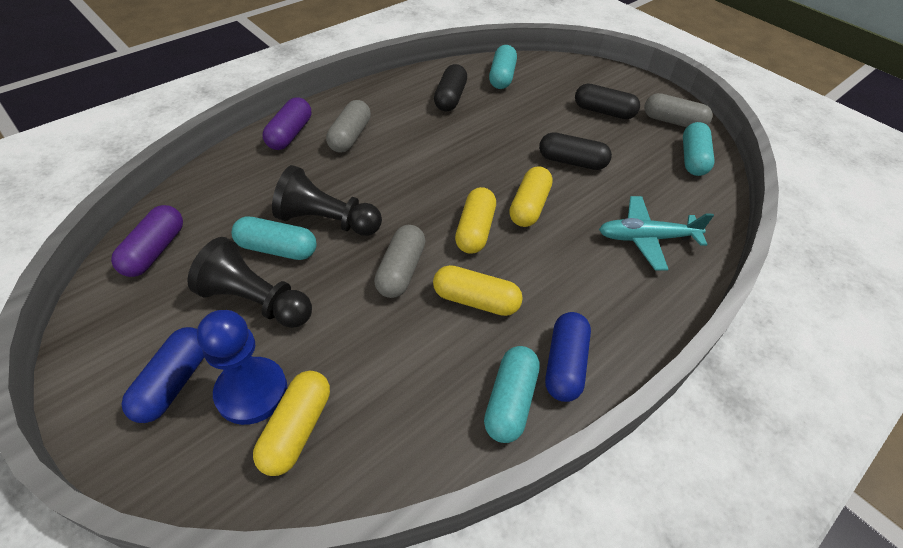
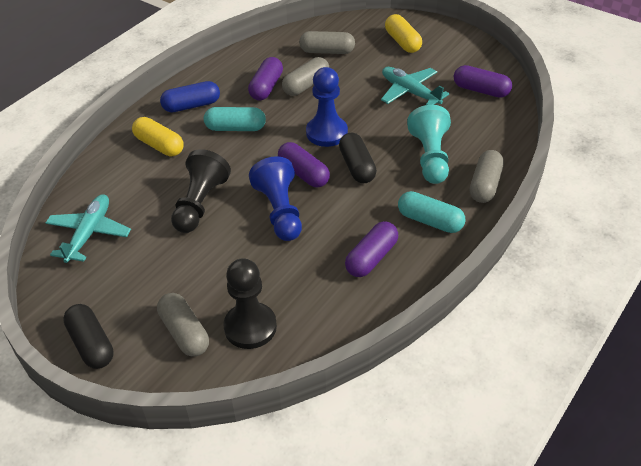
black capsule: 3 -> 2
blue capsule: 2 -> 1
blue pawn: 1 -> 2
grey capsule: 3 -> 4
purple capsule: 2 -> 4
turquoise capsule: 4 -> 2
turquoise pawn: 0 -> 1
turquoise plane: 1 -> 2
yellow capsule: 4 -> 2

